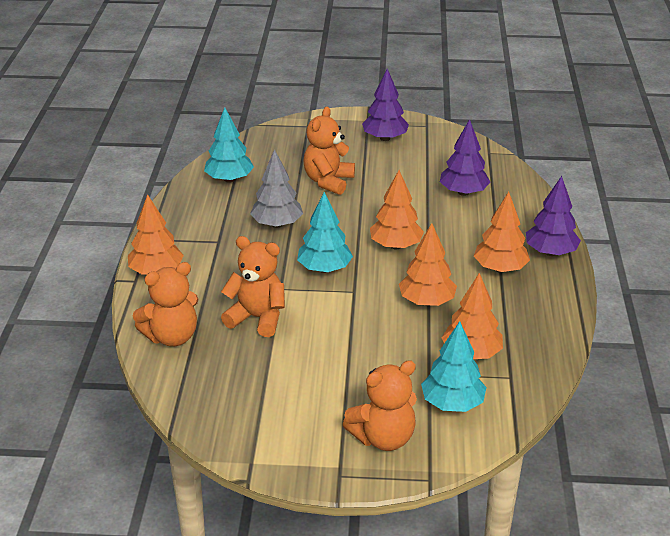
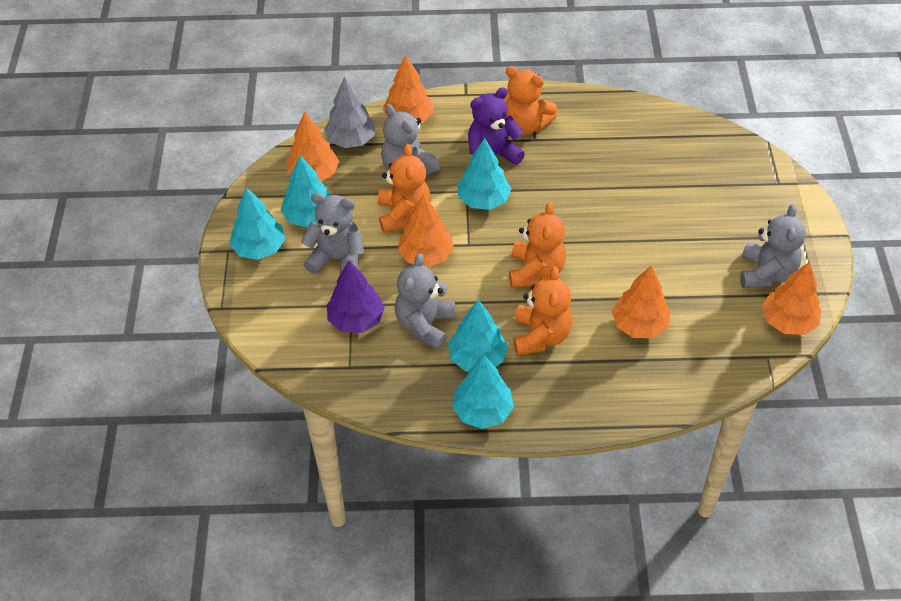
grey teddy bear: 0 -> 4
purple teddy bear: 0 -> 1
purple tree: 3 -> 1
turquoise tree: 3 -> 5

